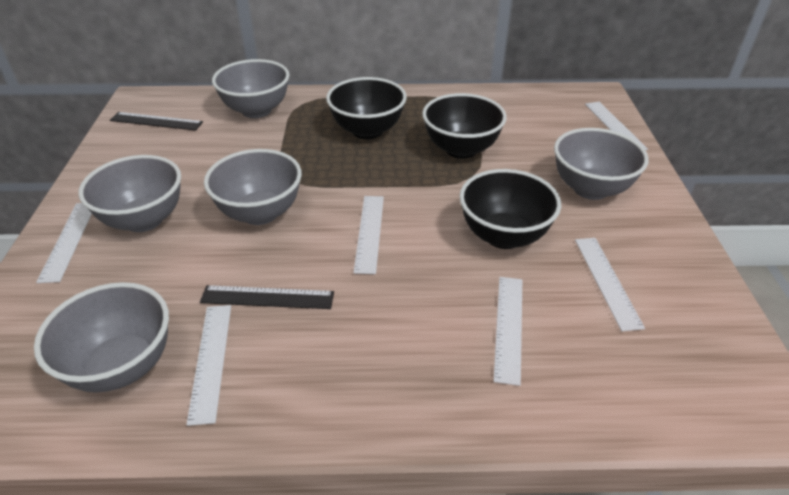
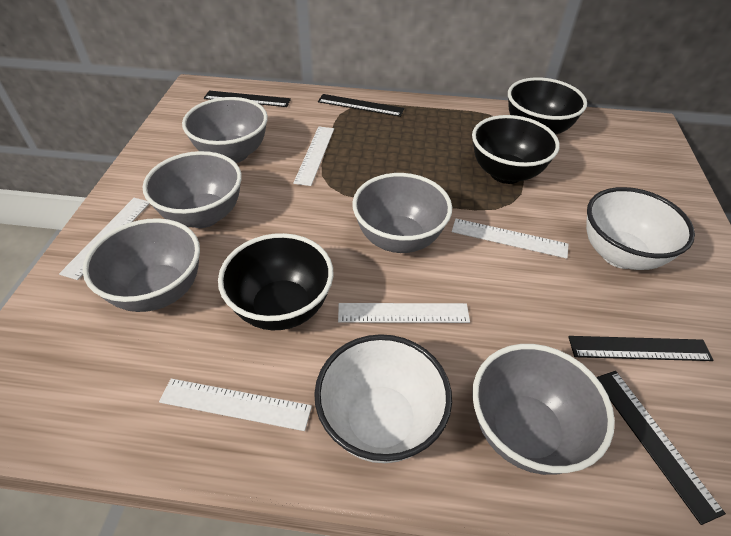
black ruler: 2 -> 4
white bowl: 0 -> 2
white ruler: 6 -> 5

